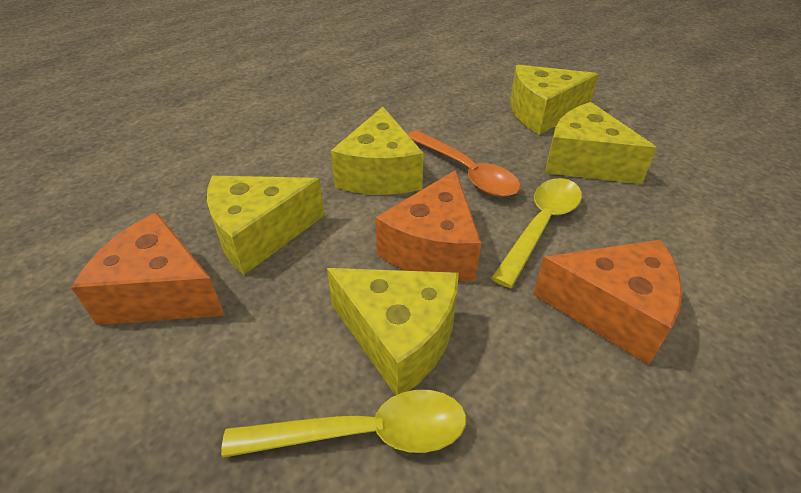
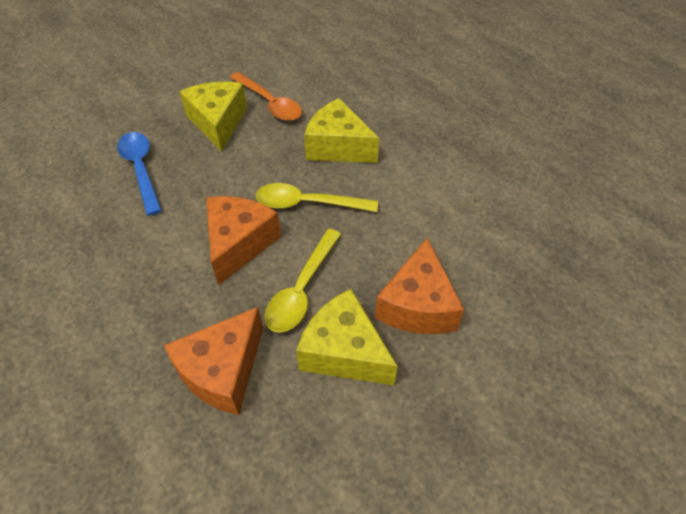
blue spoon: 0 -> 1
yellow cheese: 5 -> 3

